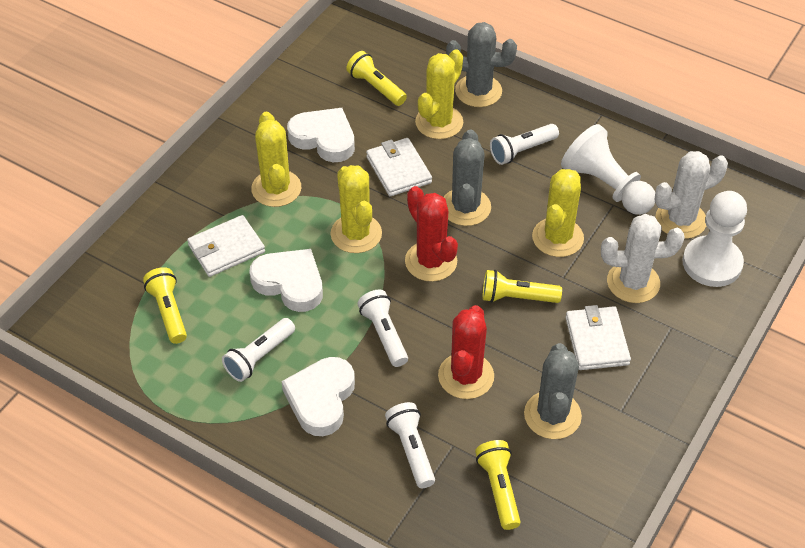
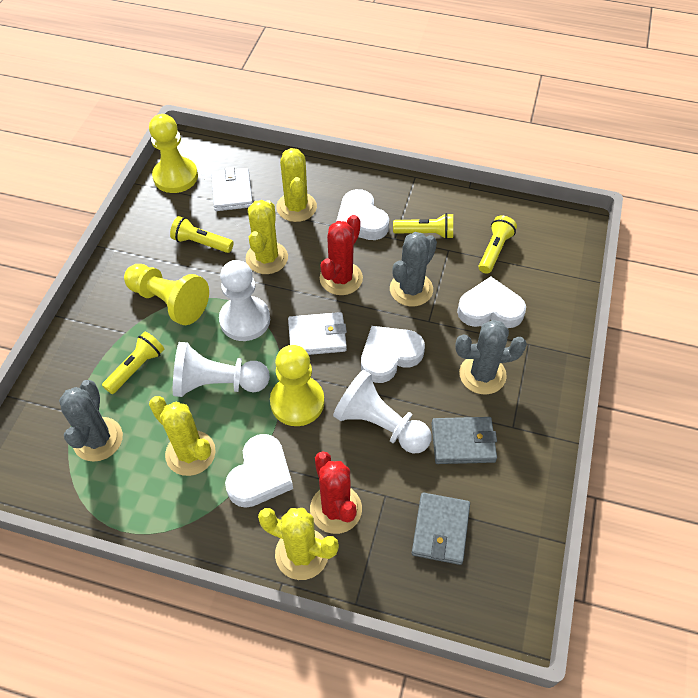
grey wallet: 0 -> 2
white cactus: 2 -> 0
white flashlight: 4 -> 0
white heart: 3 -> 4
white pawn: 2 -> 3
white wallet: 3 -> 2
yellow pawn: 0 -> 3

